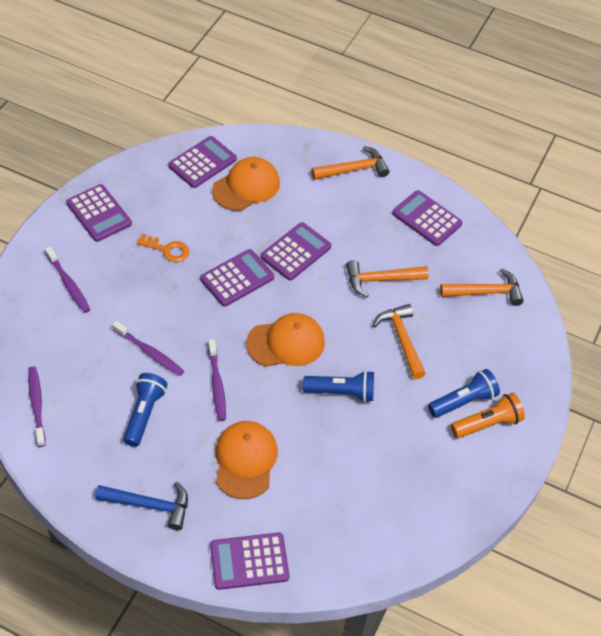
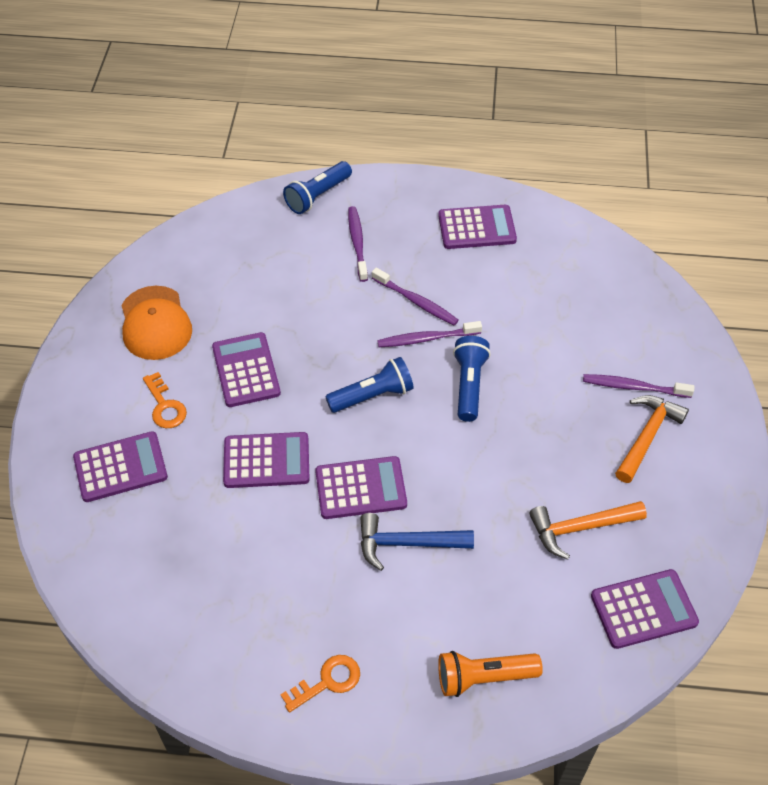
orange cap: 3 -> 1
orange hammer: 4 -> 2
orange key: 1 -> 2

